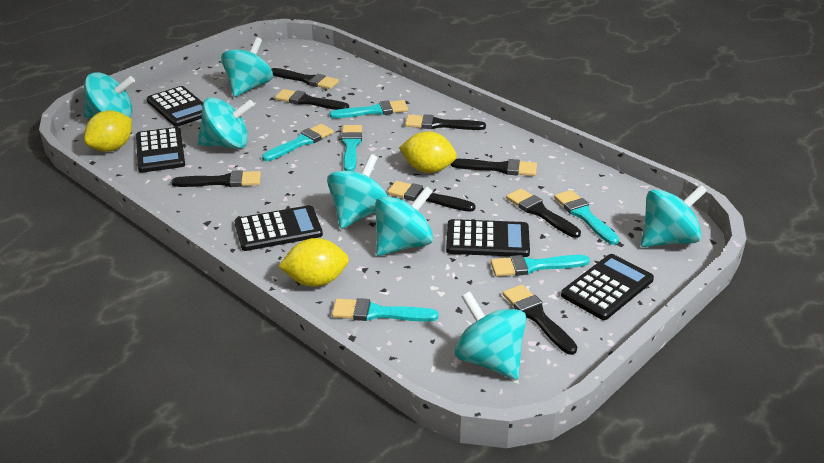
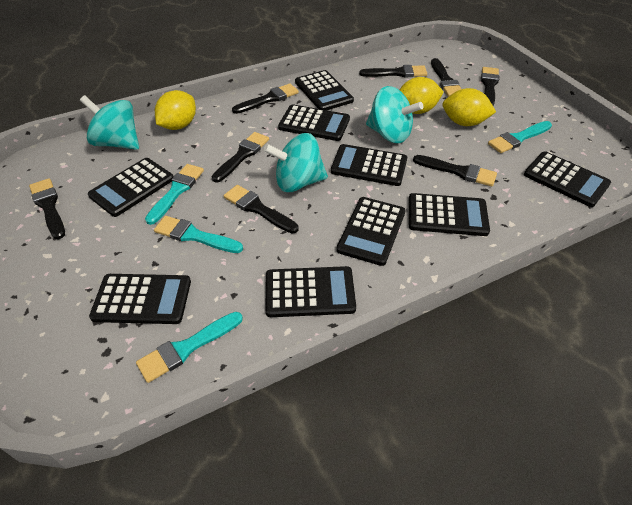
black calculator: 5 -> 9
turquoise brush: 6 -> 4
turquoise spinning top: 7 -> 3

